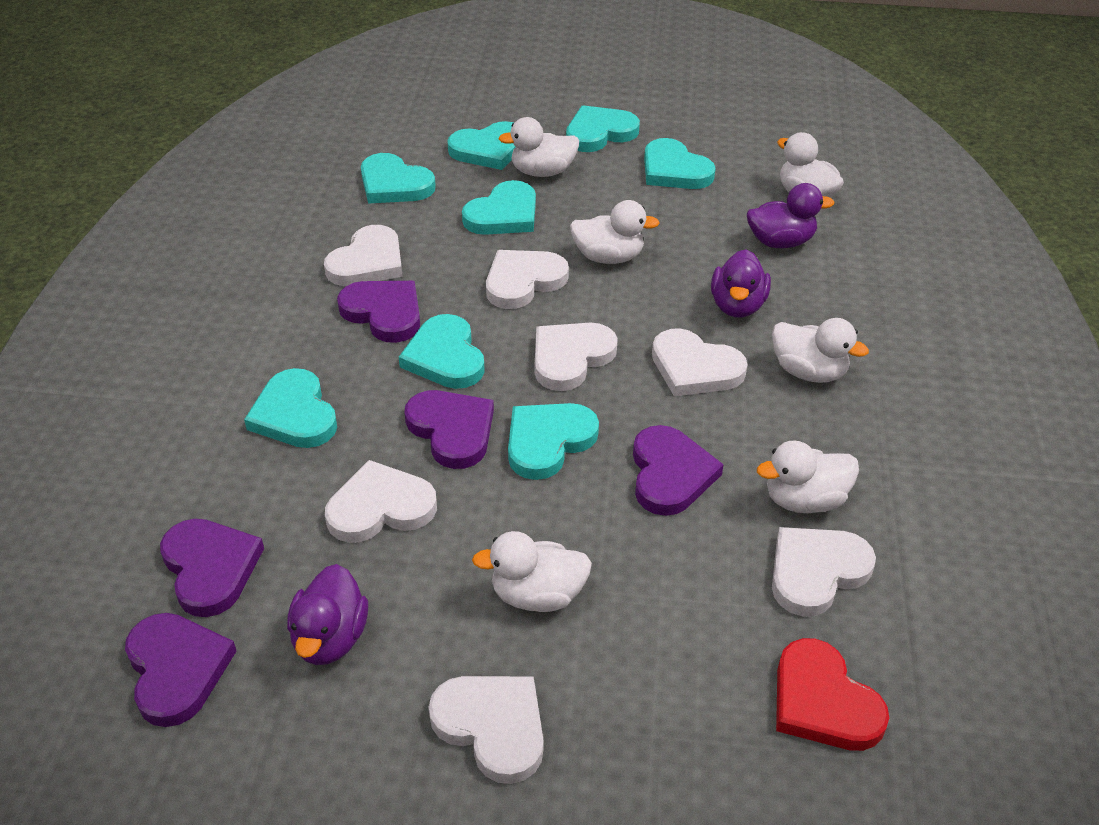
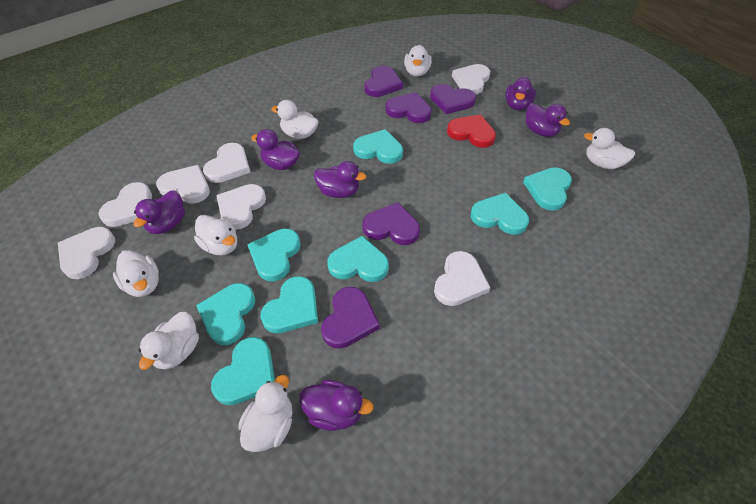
purple duck: 3 -> 6
white duck: 6 -> 7

